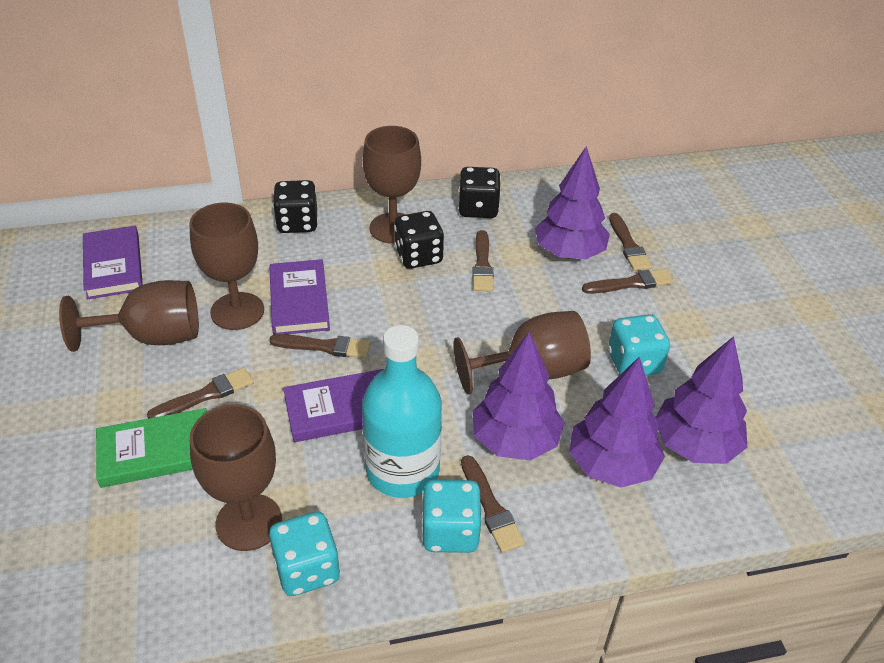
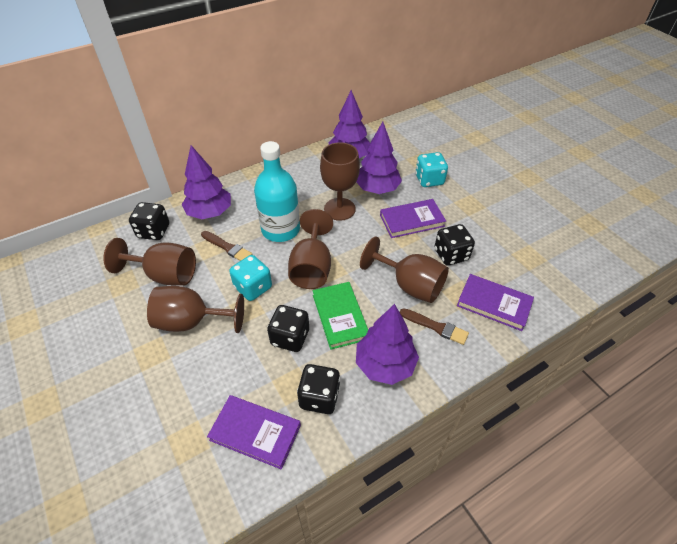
black dice: 3 -> 4
brown brush: 6 -> 2
turquoise dice: 3 -> 2

